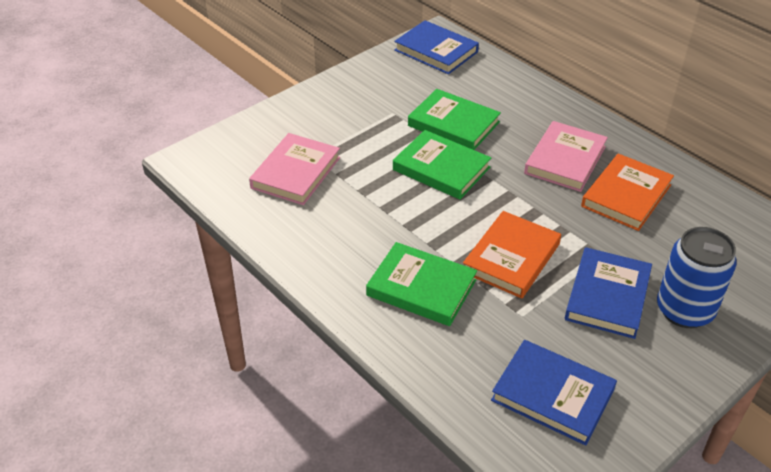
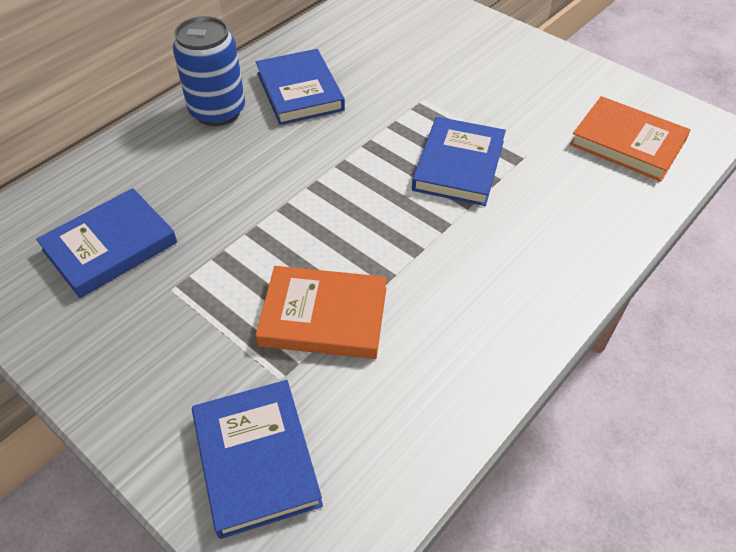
blue book: 3 -> 4
green book: 3 -> 0
pink book: 2 -> 0

